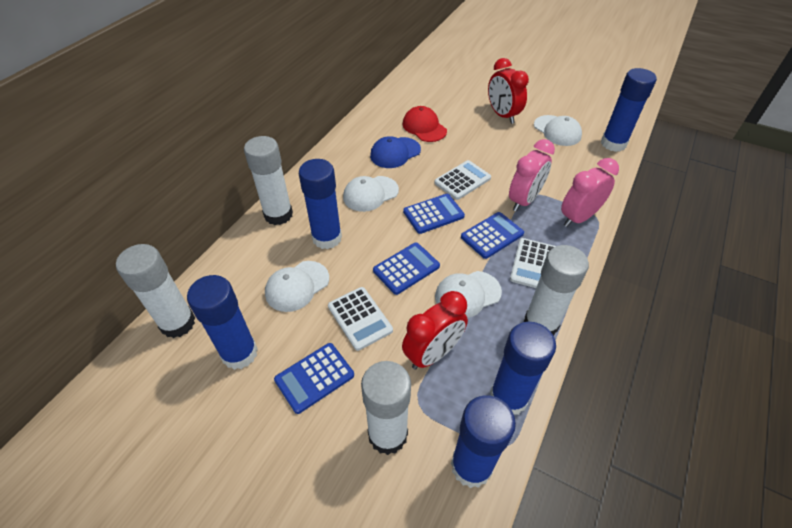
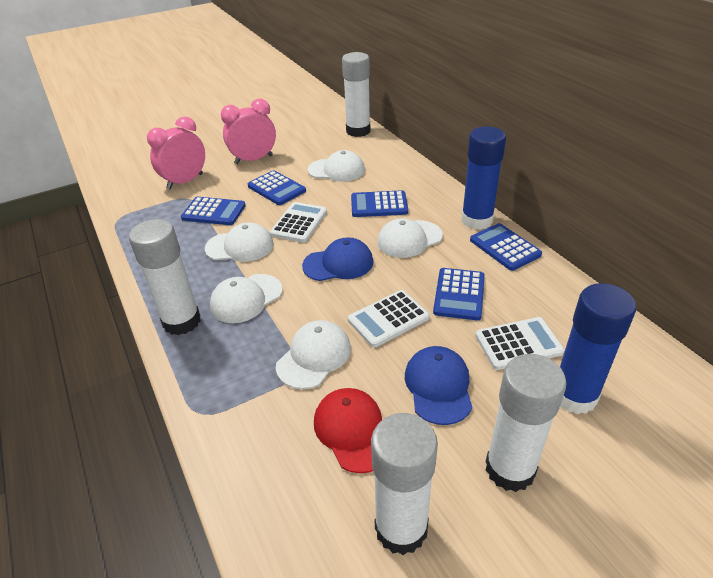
blue calculator: 4 -> 5
blue cap: 1 -> 2
blue glue stick: 5 -> 2
red clock: 2 -> 0
white cap: 4 -> 5

